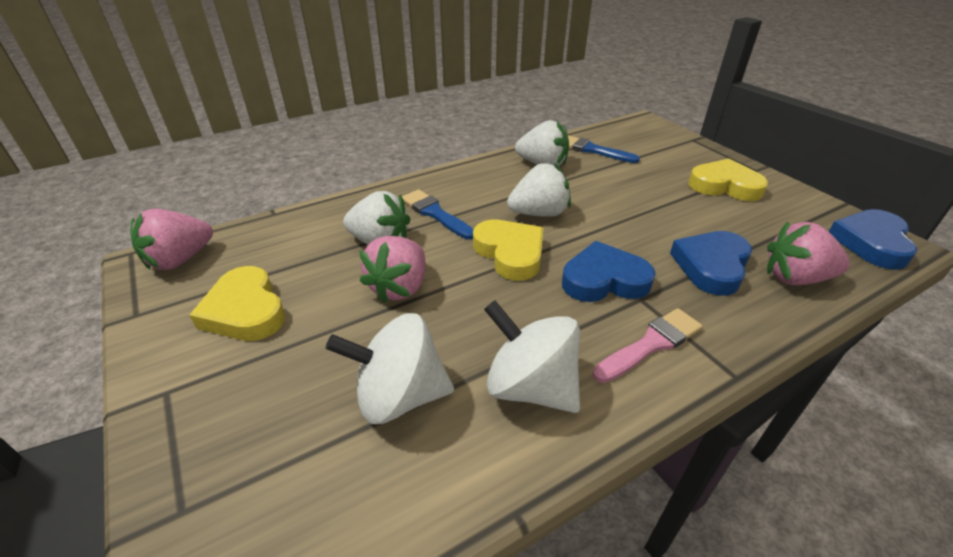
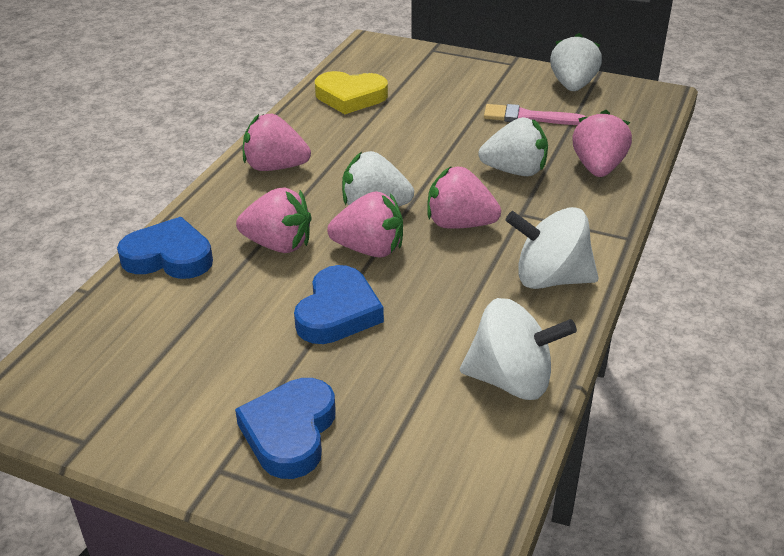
blue brush: 2 -> 0
pink strawberry: 3 -> 5
yellow heart: 3 -> 1

